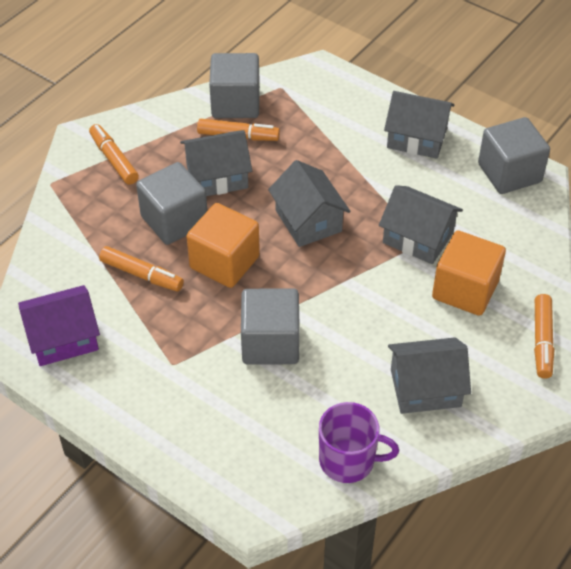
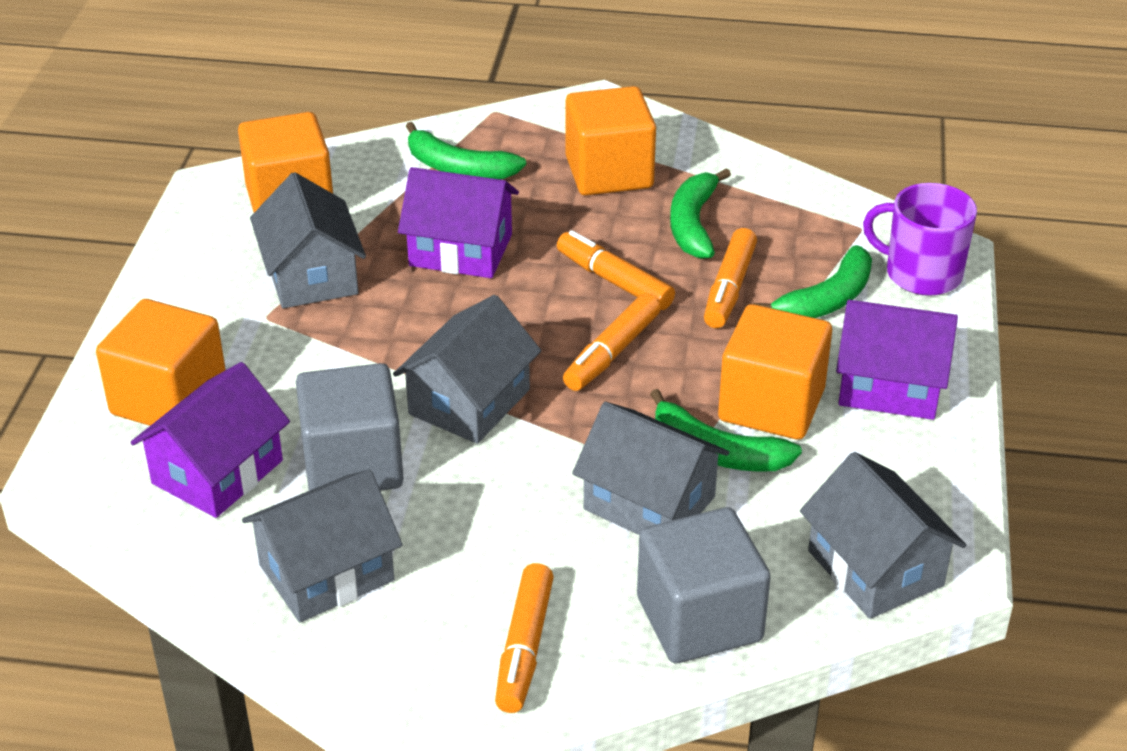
green banana: 0 -> 4
grey cube: 4 -> 2
orange cube: 2 -> 4
purple house: 1 -> 3

